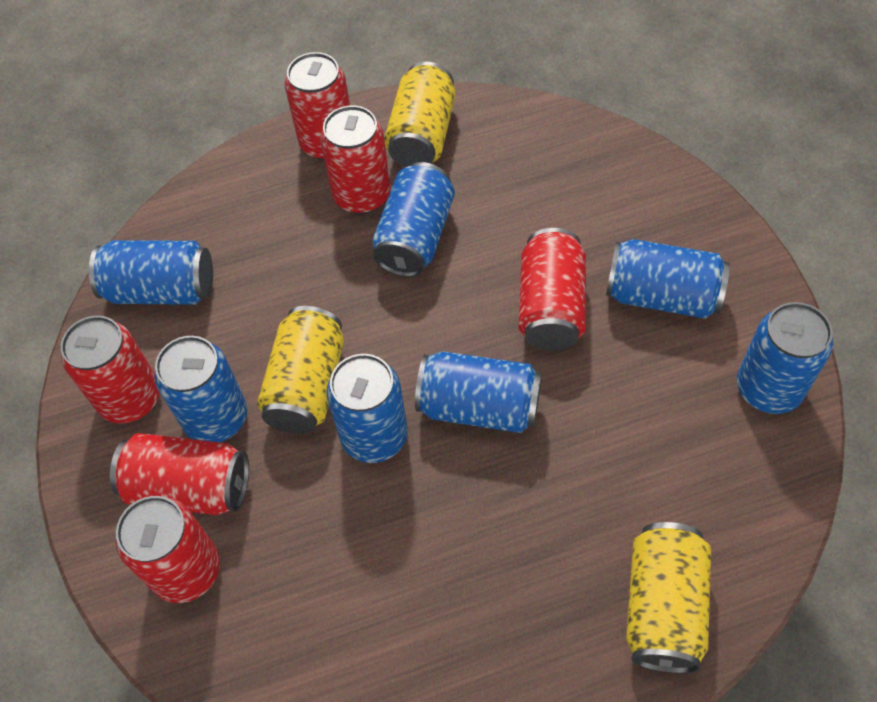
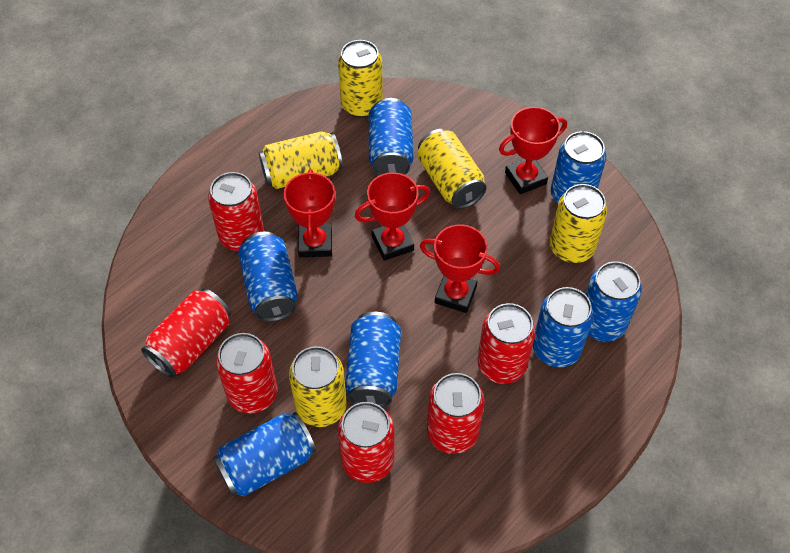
red trophy: 0 -> 4
yellow can: 3 -> 5

